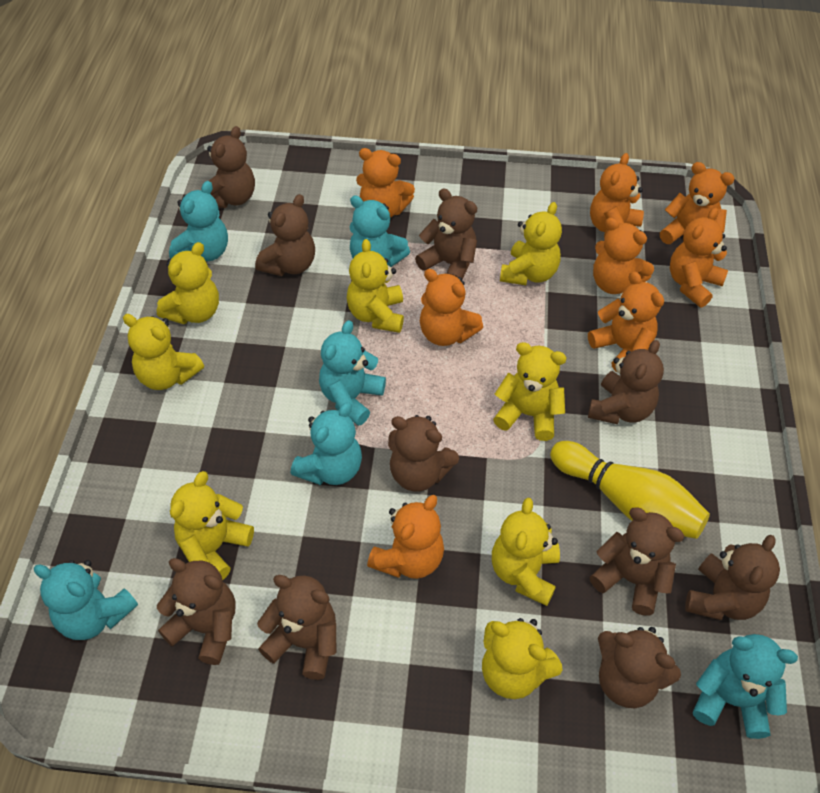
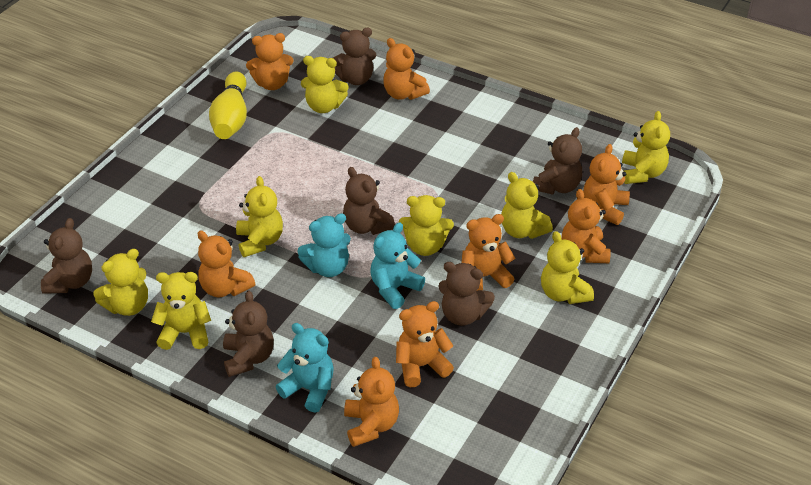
brown teddy bear: 10 -> 6
turquoise teddy bear: 6 -> 3

